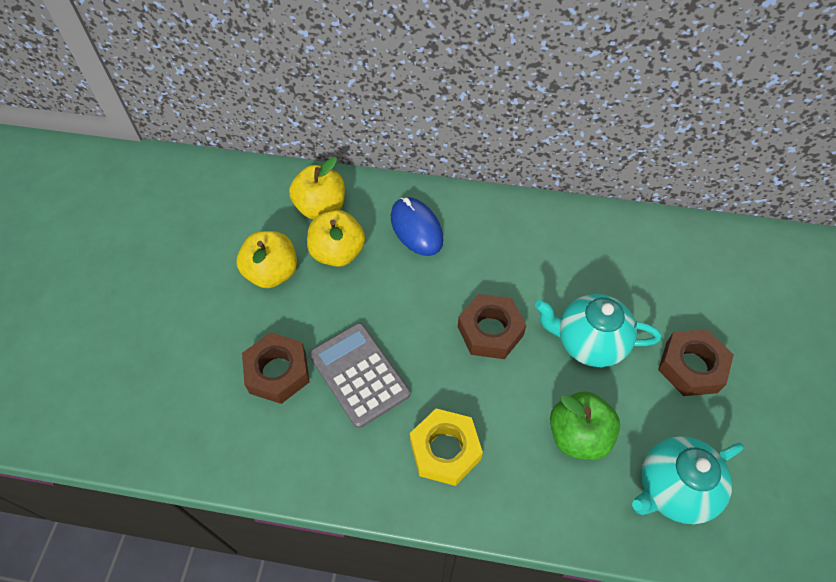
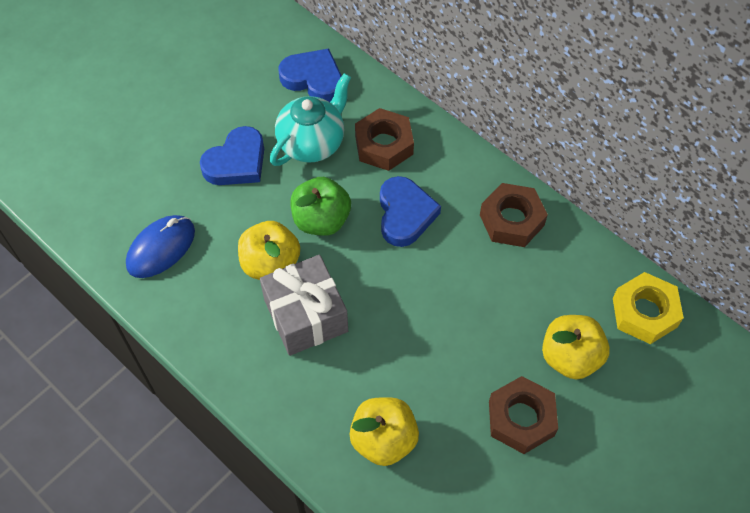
blue heart: 0 -> 3
grey calculator: 1 -> 0
grey gift: 0 -> 1
turquoise teapot: 2 -> 1

